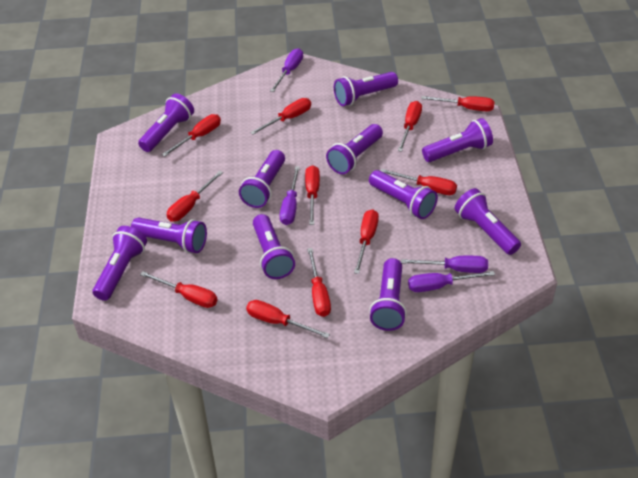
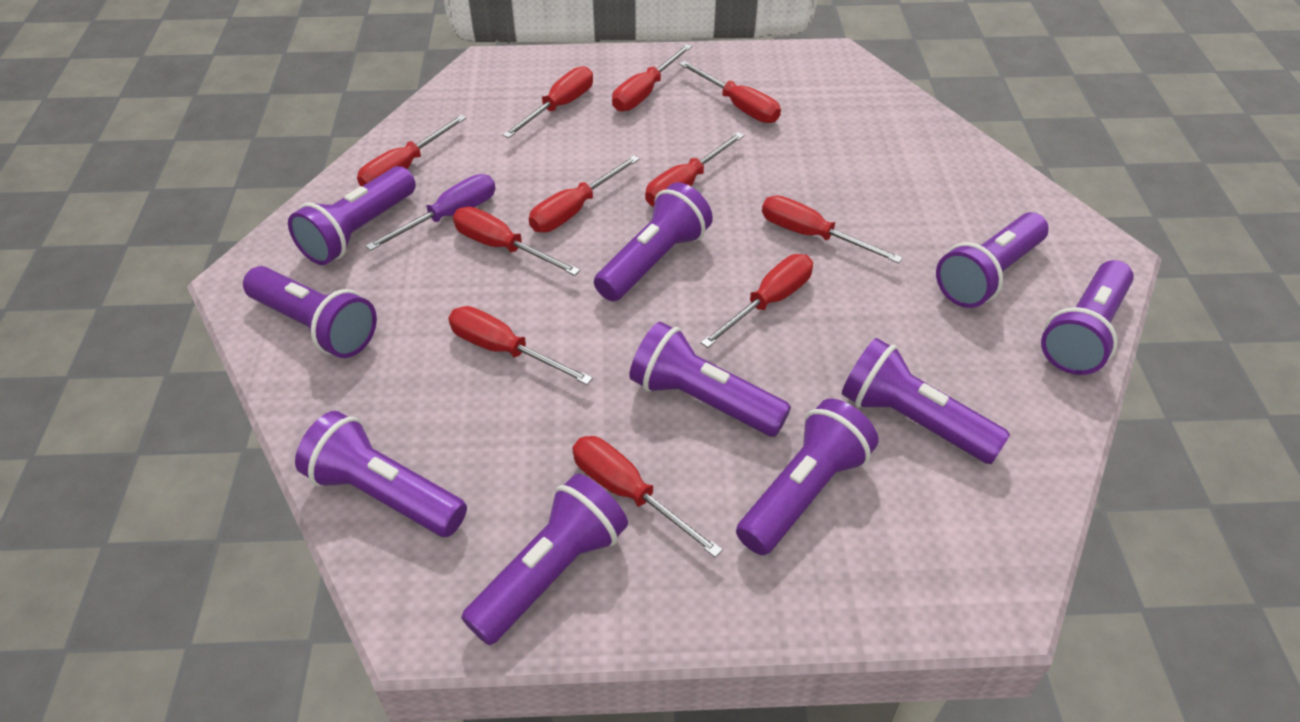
purple flashlight: 11 -> 10
purple screwdriver: 4 -> 1

